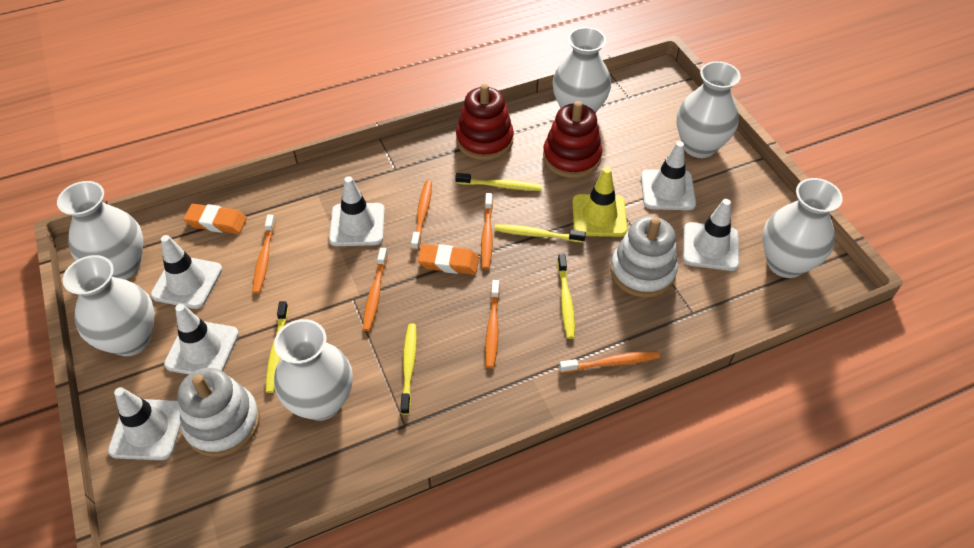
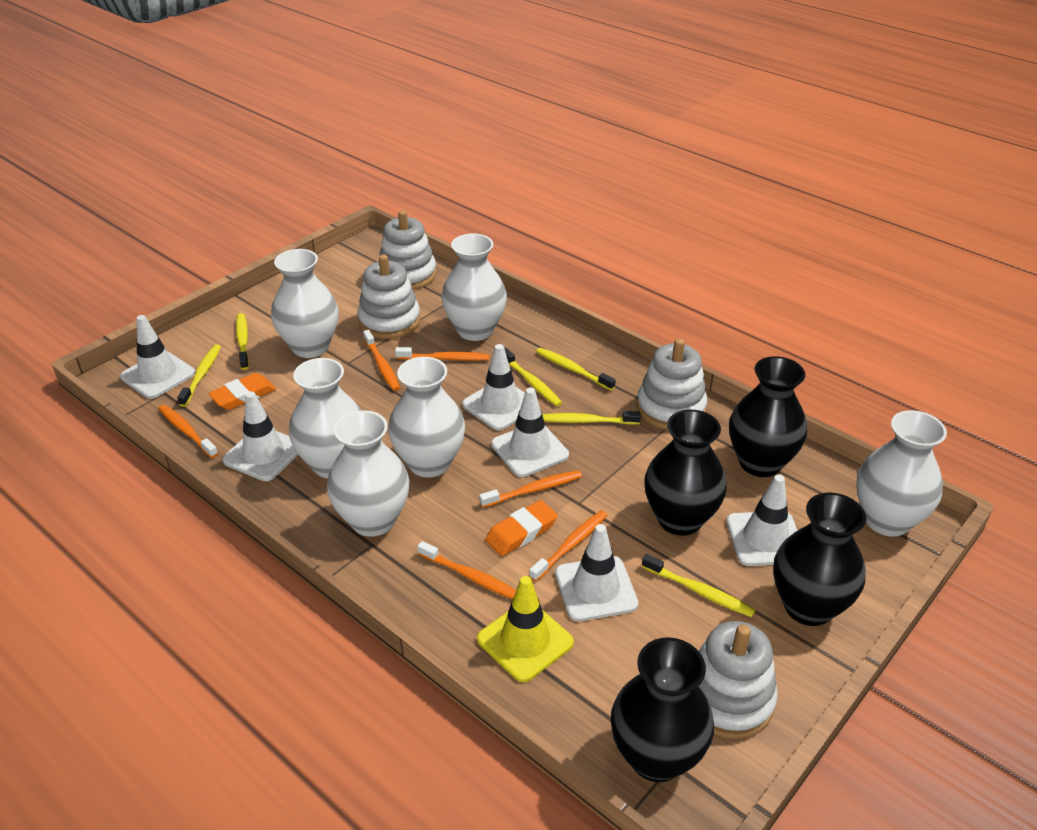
black vase: 0 -> 4
red stacking toy: 2 -> 0
white stacking toy: 2 -> 4
yellow toothbrush: 5 -> 6

